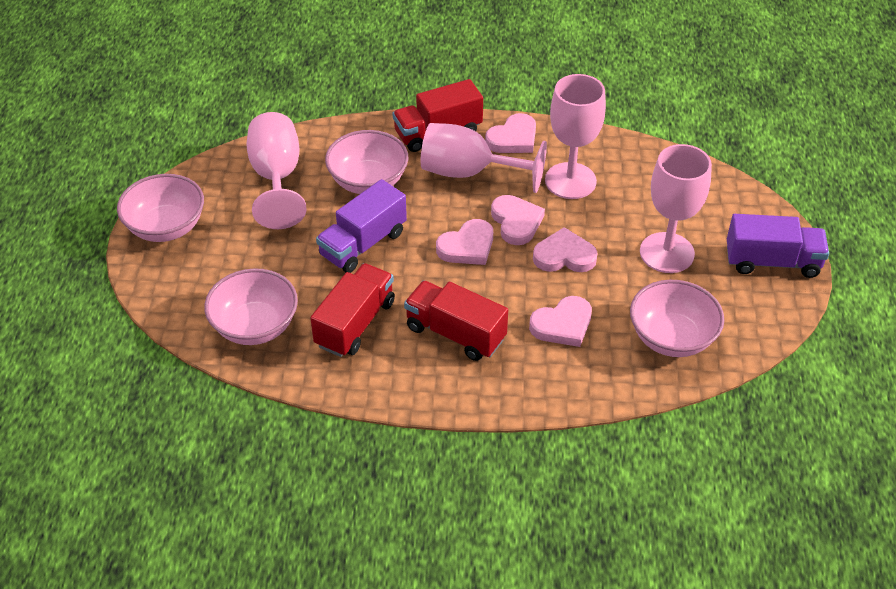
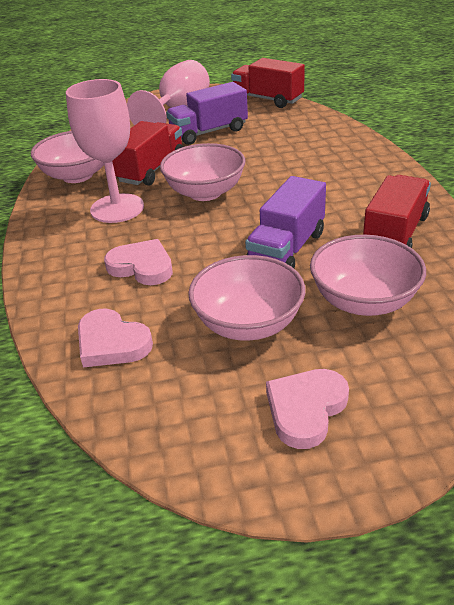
pink goblet: 4 -> 2
pink heart: 5 -> 3

